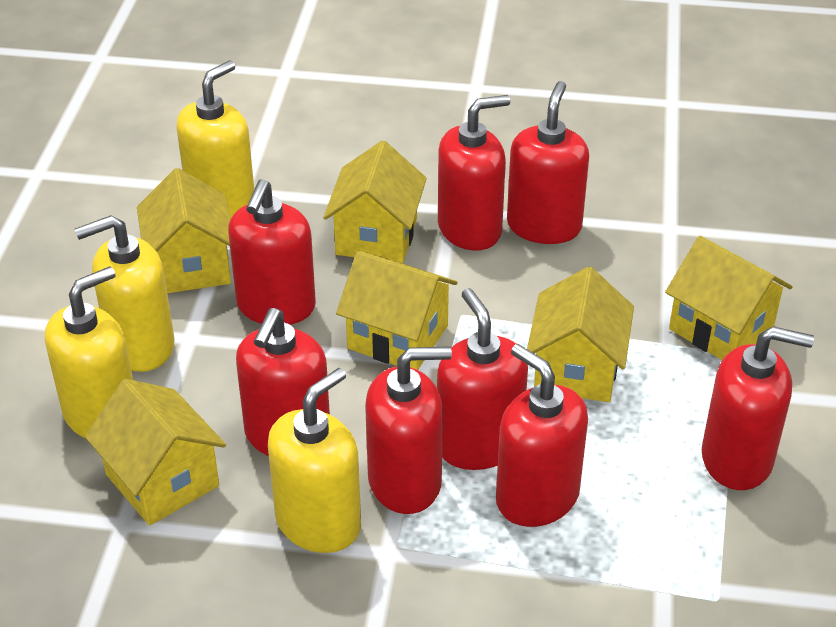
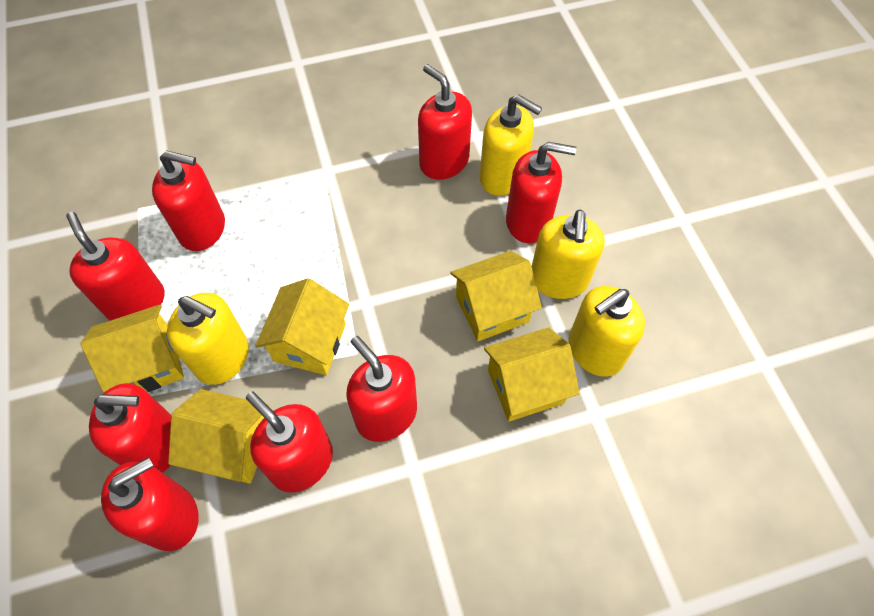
yellow house: 6 -> 5

